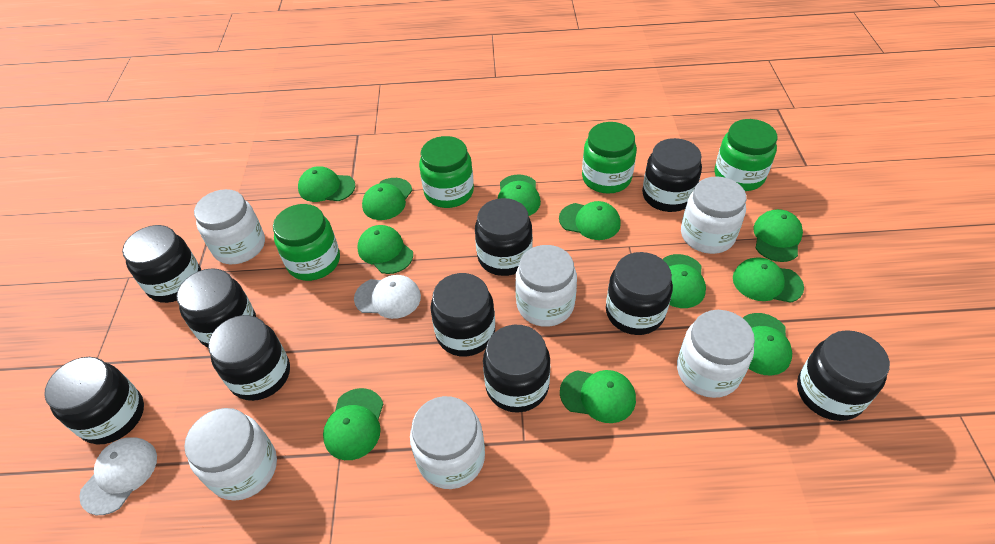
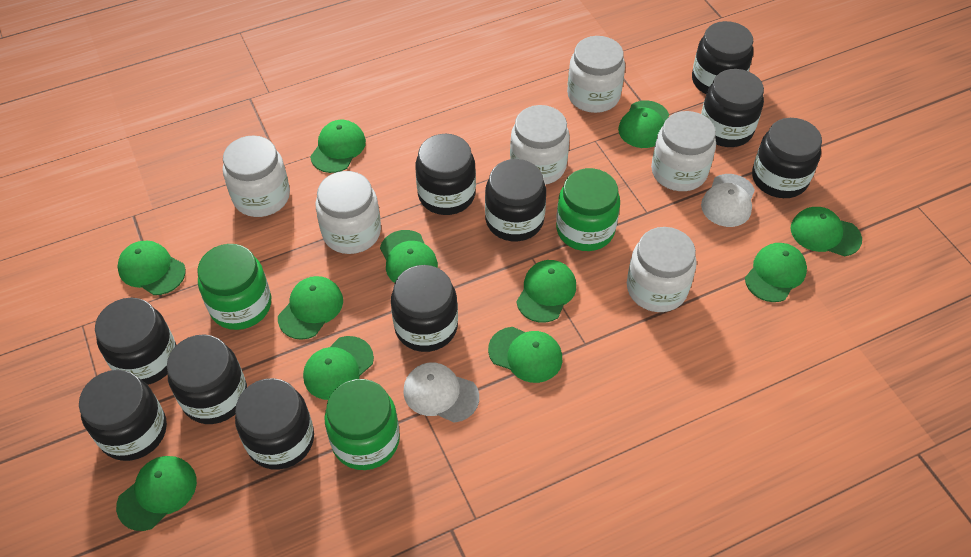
green jar: 4 -> 3

